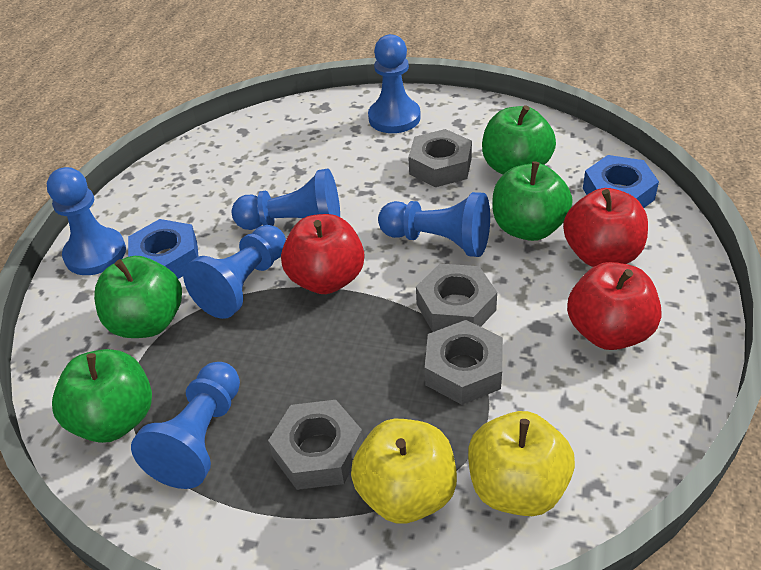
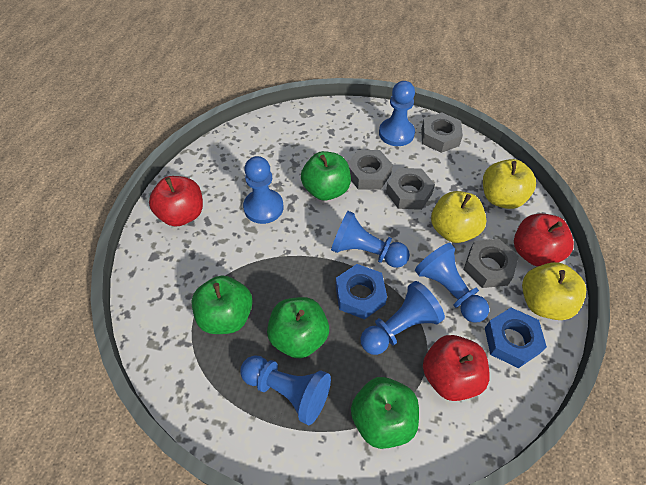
yellow apple: 2 -> 3

